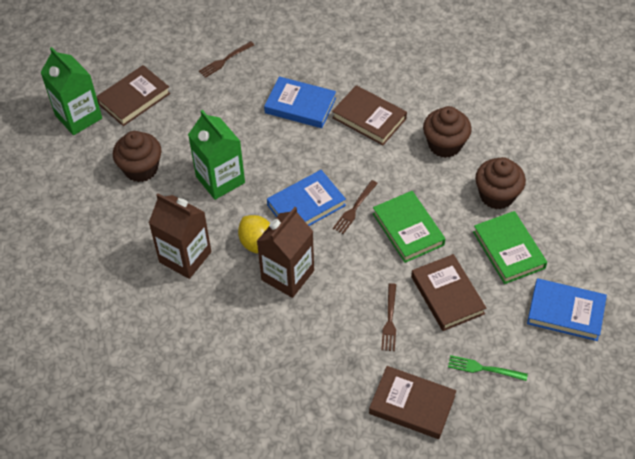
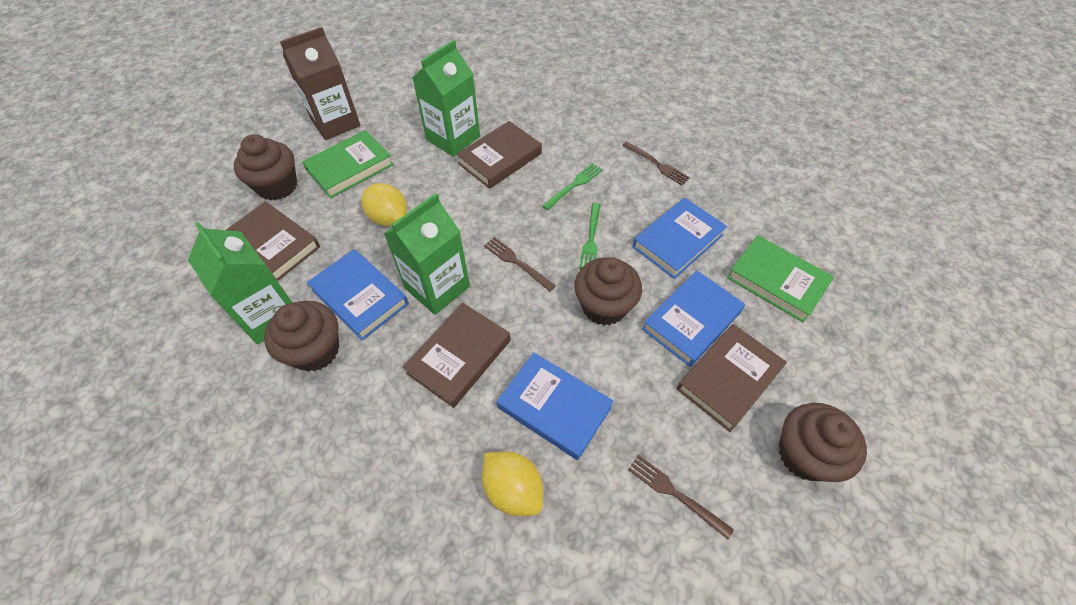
blue book: 3 -> 4
brown carton: 2 -> 1
brown cupcake: 3 -> 4
green carton: 2 -> 3
green fork: 1 -> 2
yellow lemon: 1 -> 2

